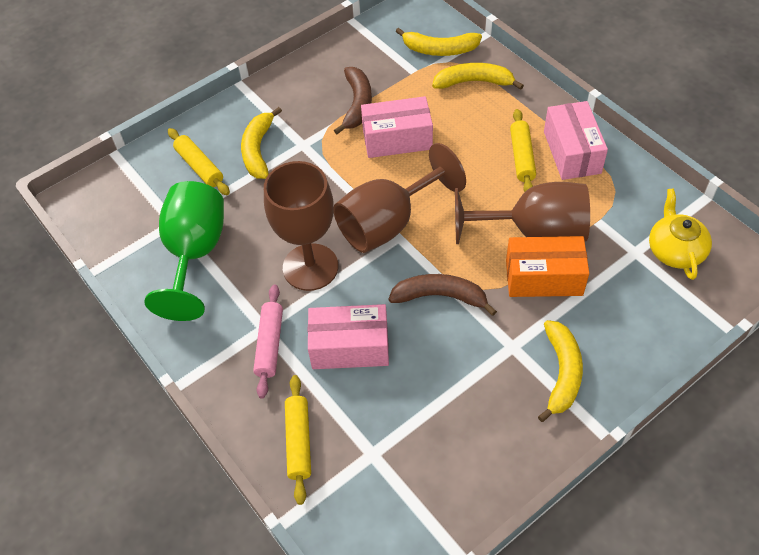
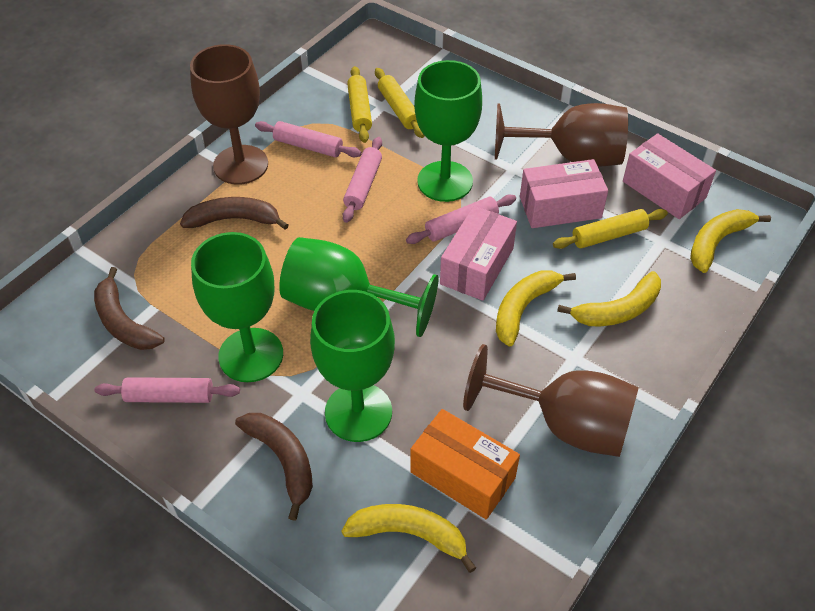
brown banana: 2 -> 3
green goblet: 1 -> 4
pink rolling pin: 1 -> 4
yellow teapot: 1 -> 0

